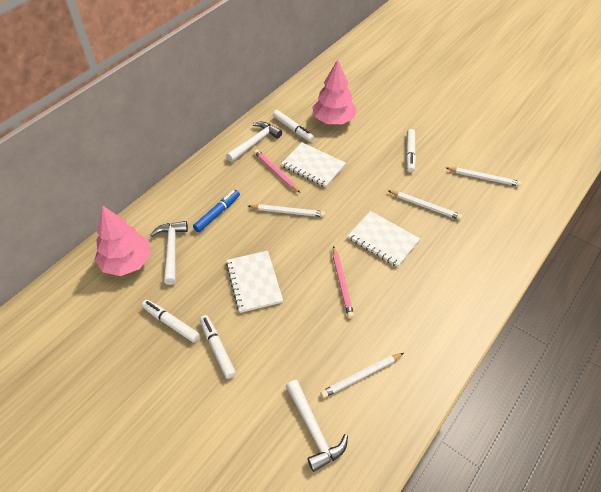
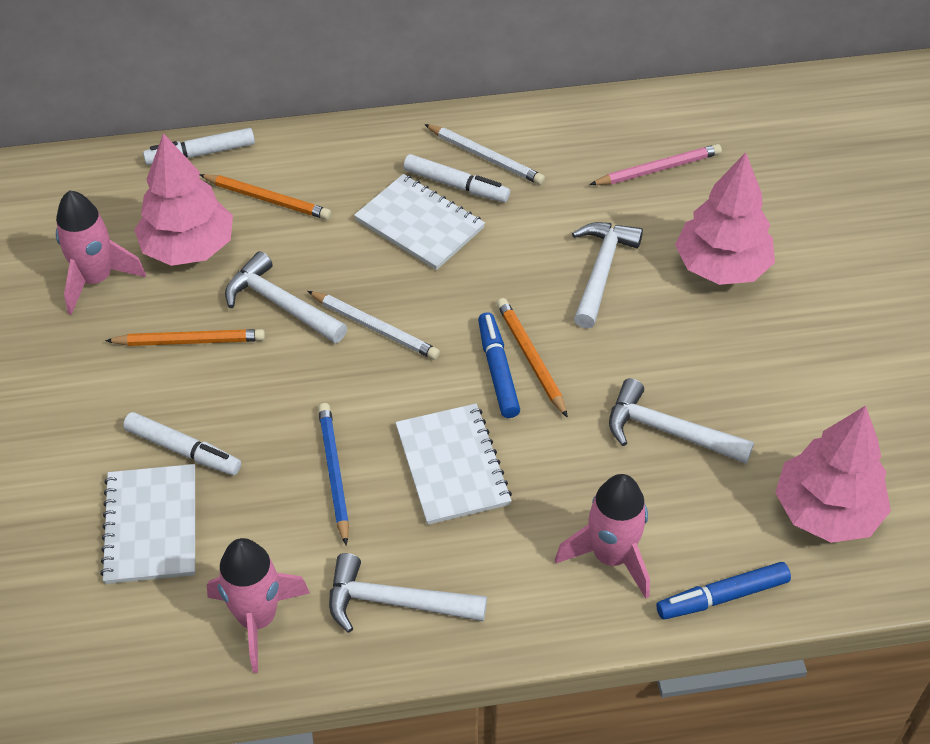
blue marker: 1 -> 2
blue pencil: 0 -> 1
orange pencil: 0 -> 3
pink pencil: 2 -> 1
pink rocket: 0 -> 3
pink tree: 2 -> 3
white hammer: 3 -> 4
white marker: 4 -> 3
white pencil: 4 -> 2

